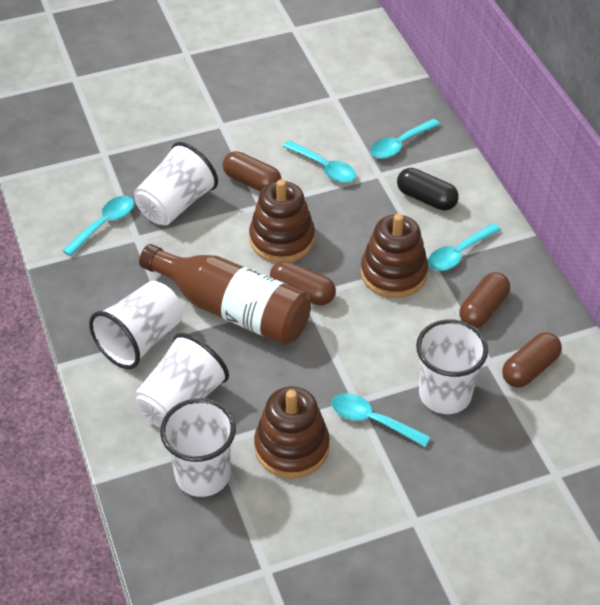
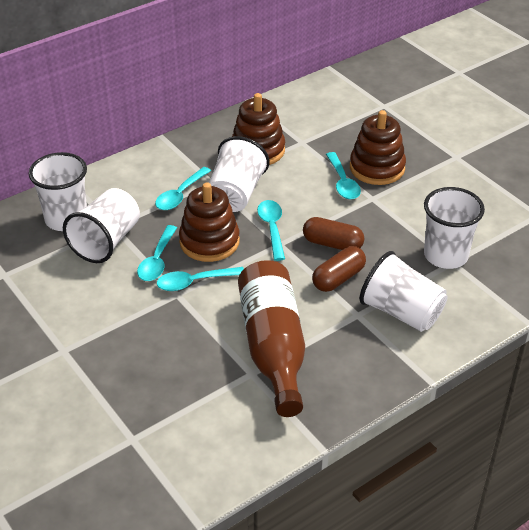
black capsule: 1 -> 0
brown capsule: 4 -> 2

